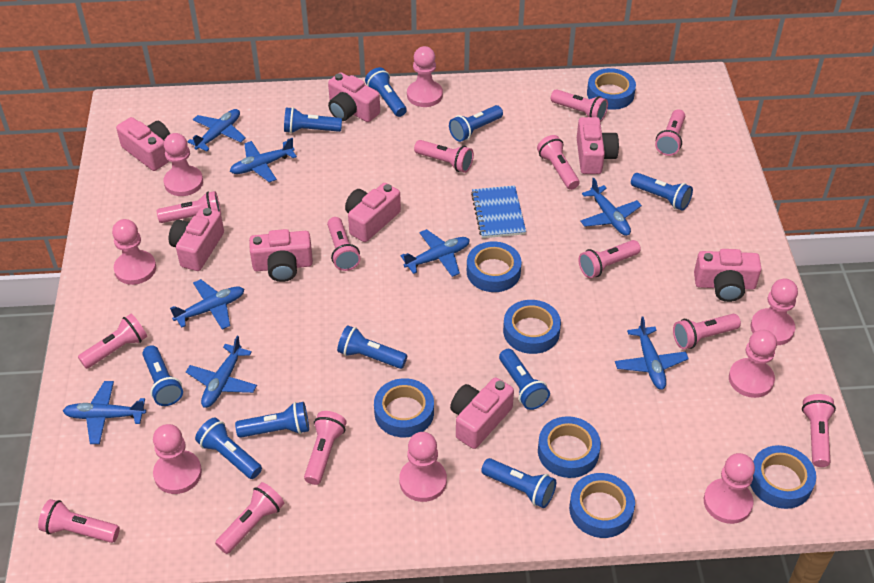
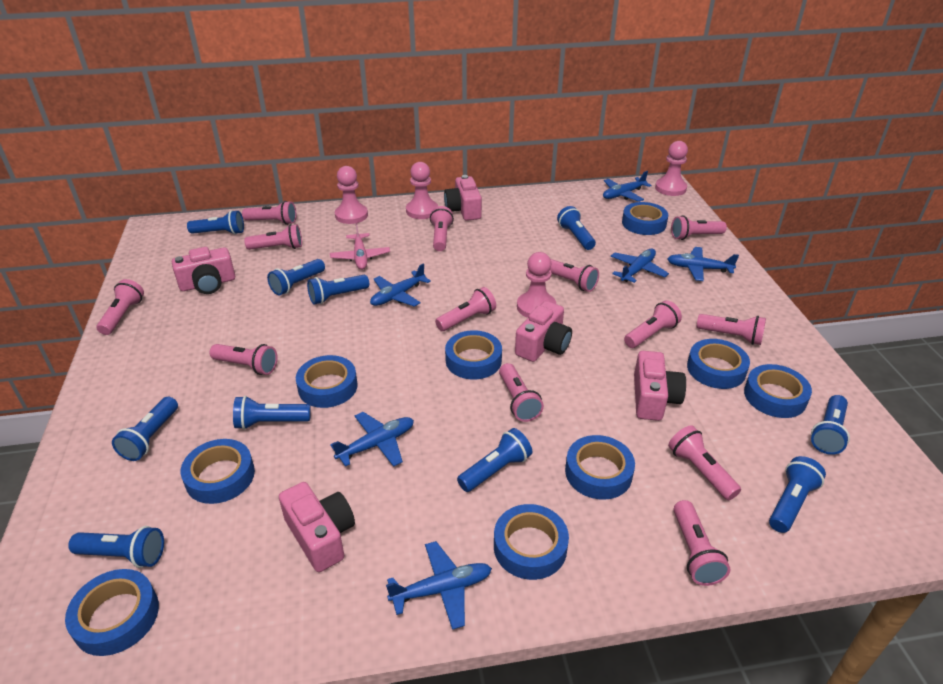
blue notebook: 1 -> 0
blue plane: 8 -> 6
blue tape: 7 -> 9
pink camera: 8 -> 5
pink pawn: 8 -> 4
pink plane: 0 -> 1

